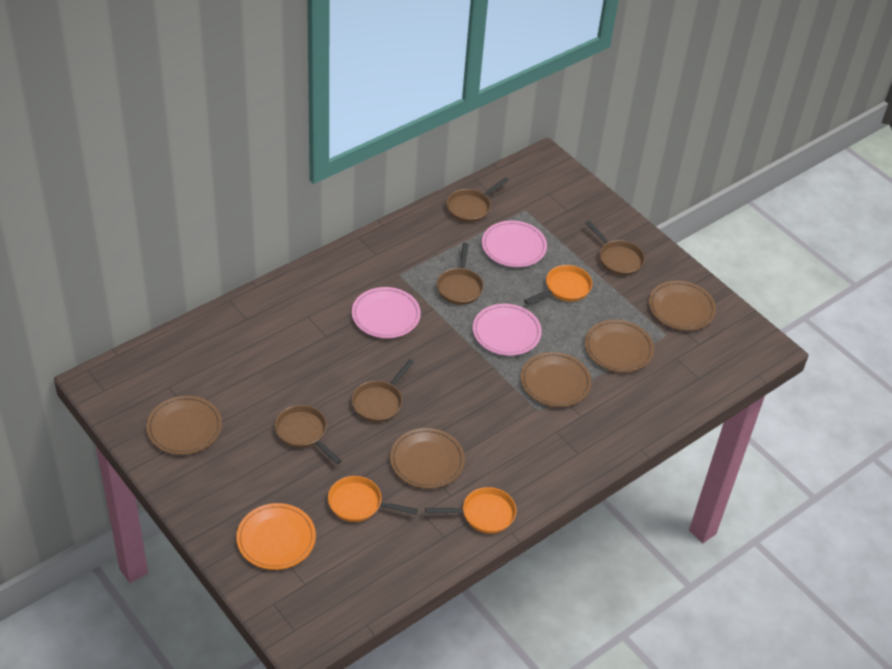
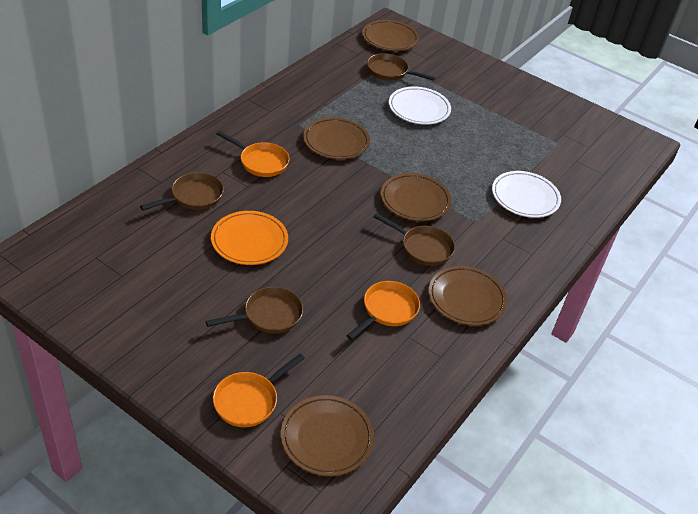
brown pan: 5 -> 4
pink plate: 3 -> 0
white plate: 0 -> 2

